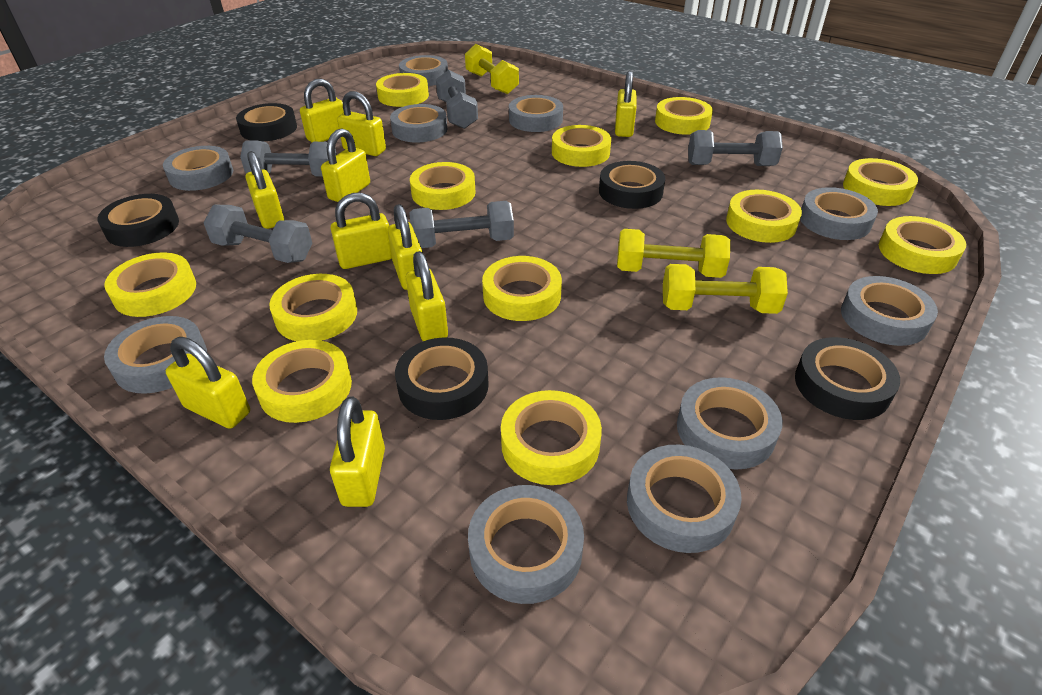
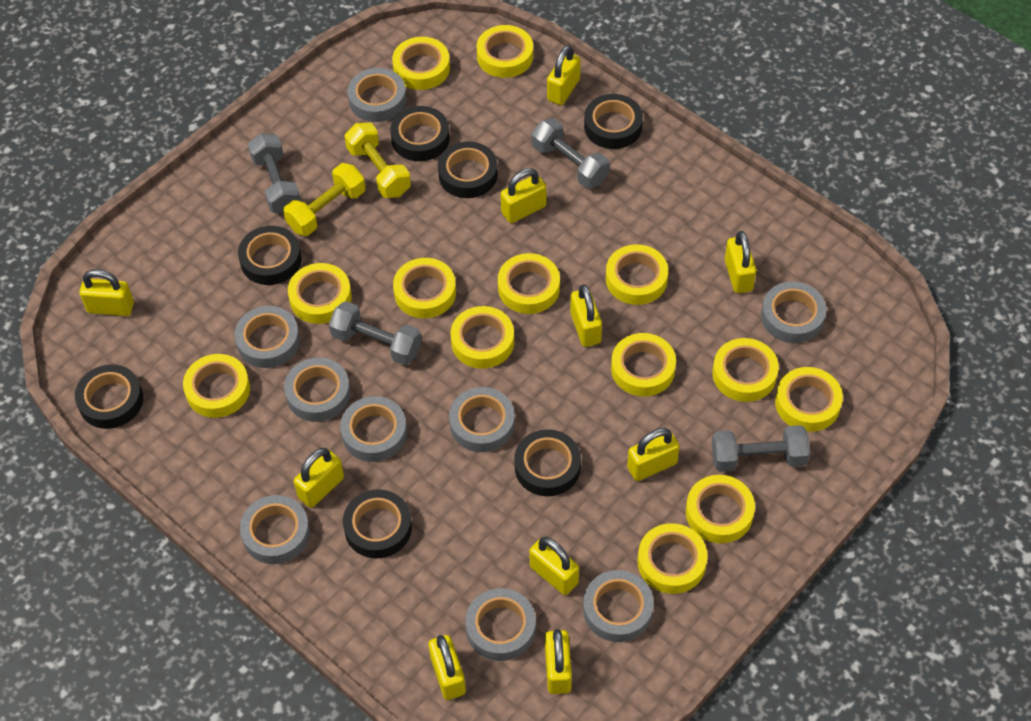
black tape: 5 -> 7
grey dumbbell: 5 -> 4
grey tape: 10 -> 9
yellow dumbbell: 3 -> 2
yellow tape: 12 -> 13

